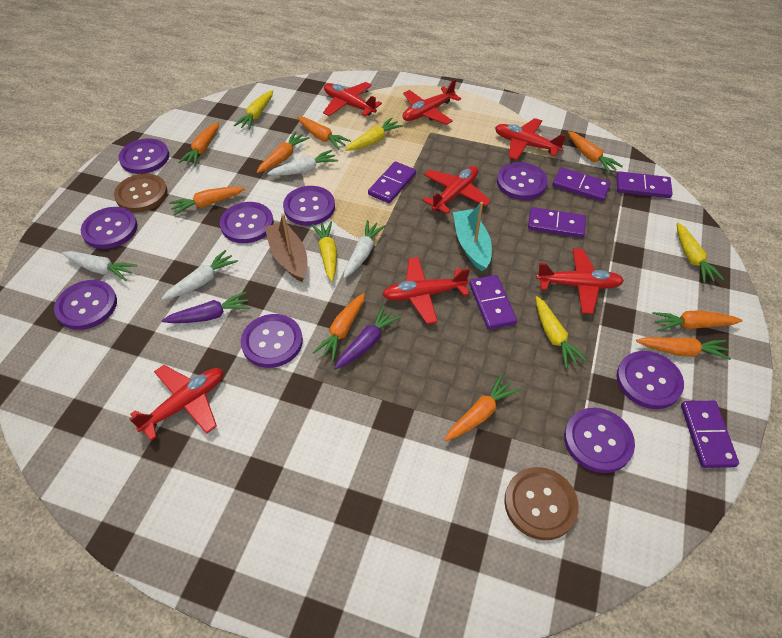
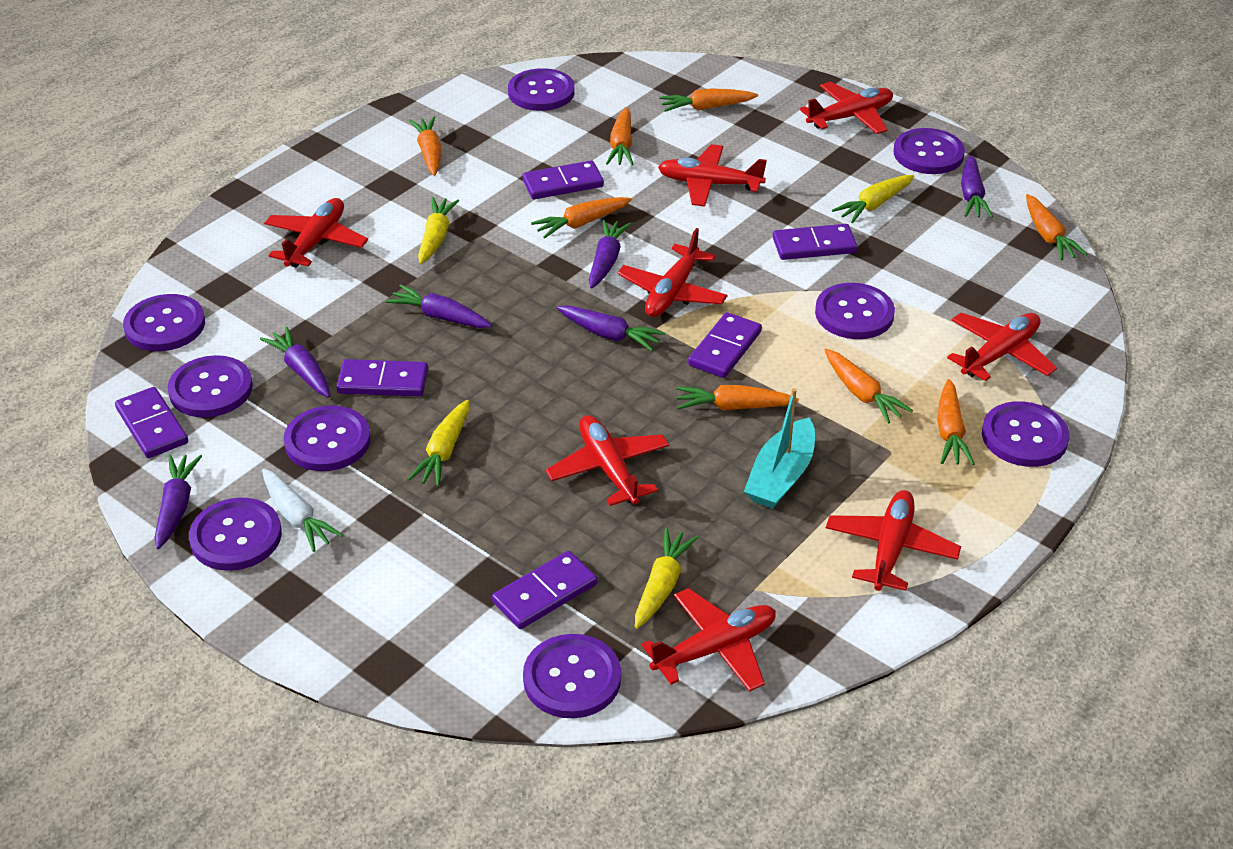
brown boat: 1 -> 0
brown button: 2 -> 0
orange carrot: 9 -> 8
purple carrot: 2 -> 6
red plane: 7 -> 8
white carrot: 4 -> 1
yellow carrot: 5 -> 4

